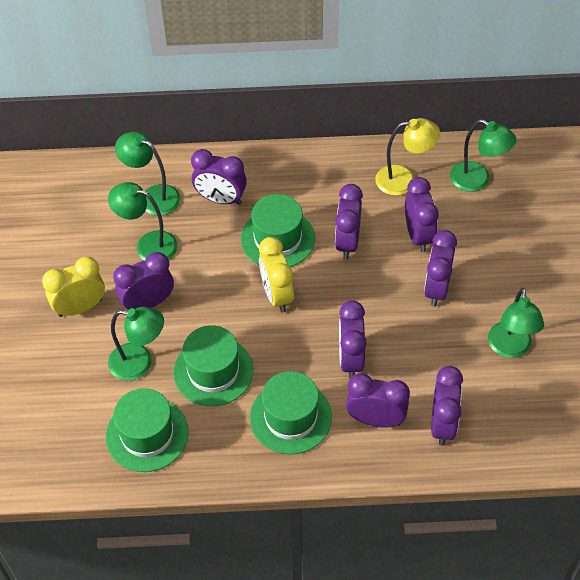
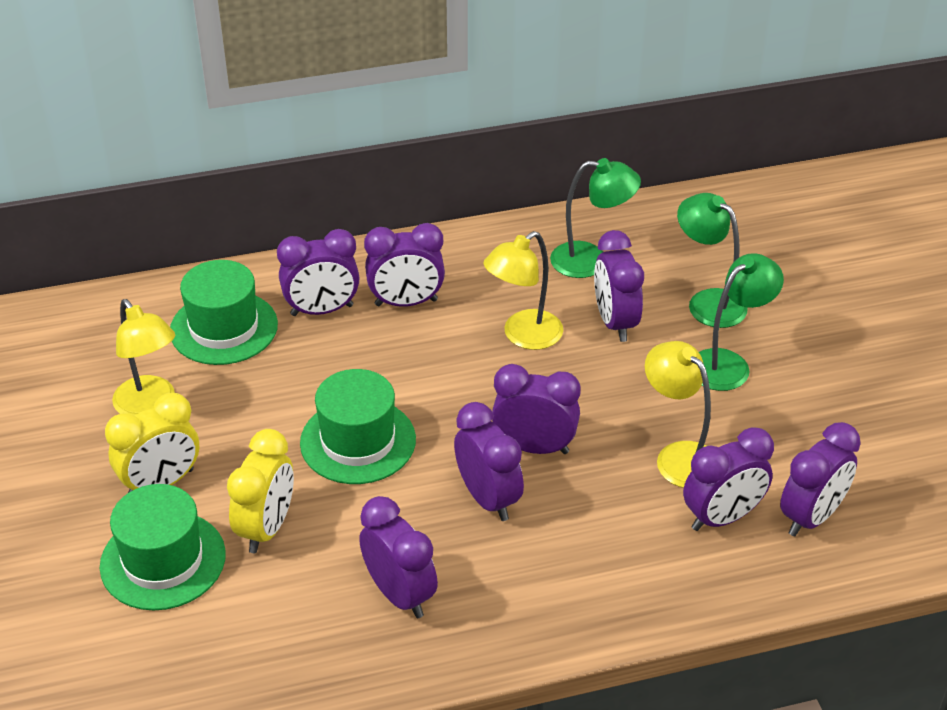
green hat: 4 -> 3
green lamp: 5 -> 3
yellow lamp: 1 -> 3

